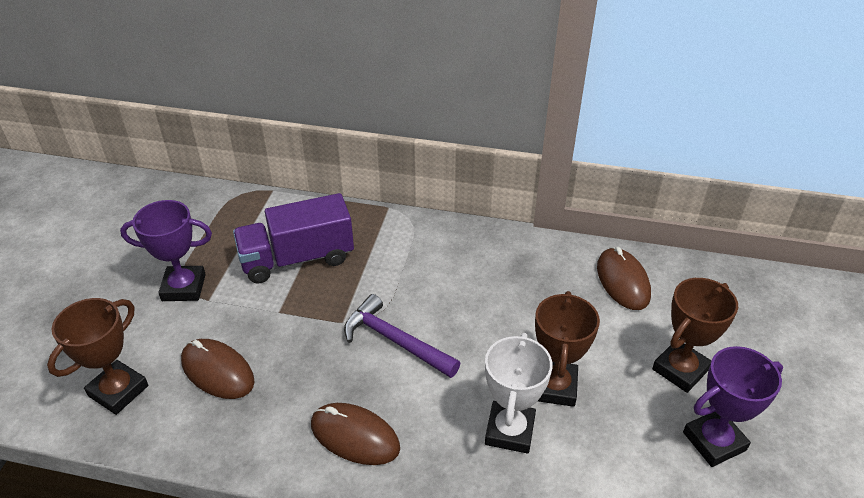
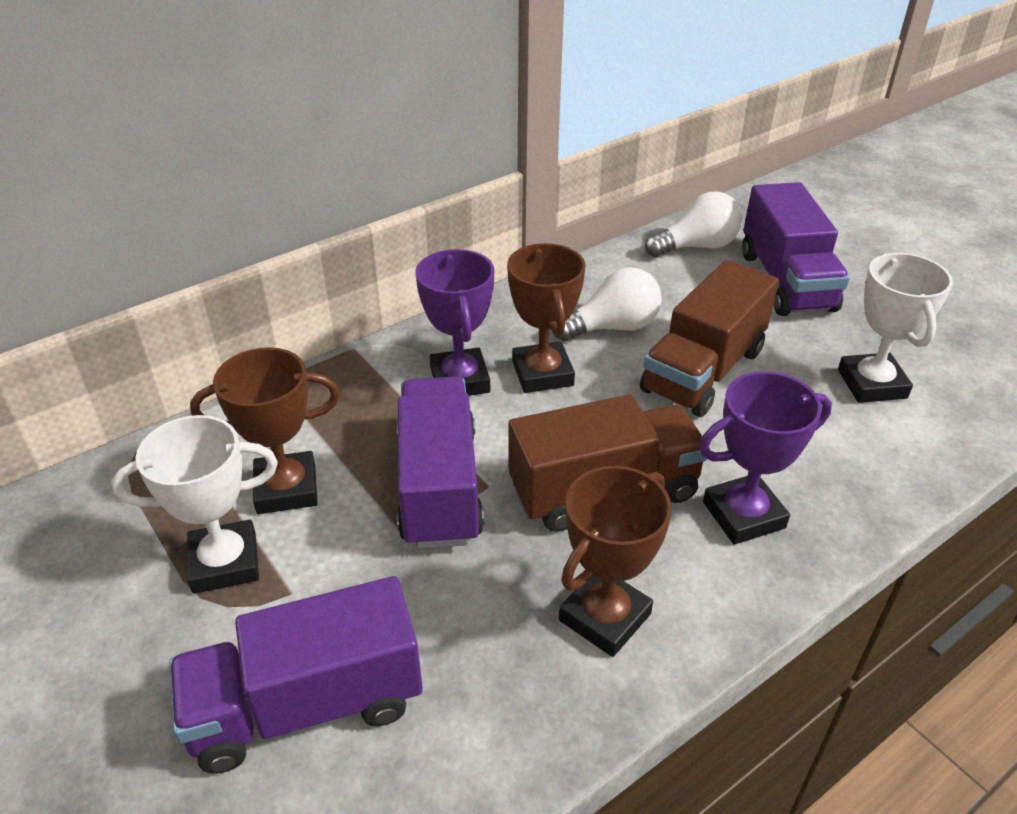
brown mouse: 3 -> 0
brown truck: 0 -> 2
purple hammer: 1 -> 0
purple truck: 1 -> 3
white light bulb: 0 -> 2
white trophy: 1 -> 2

